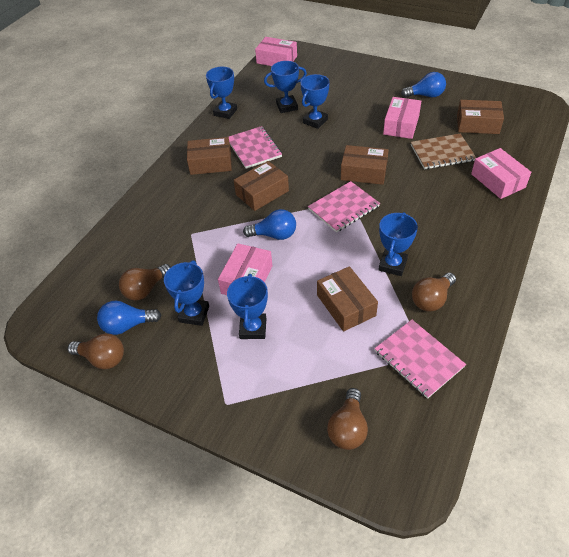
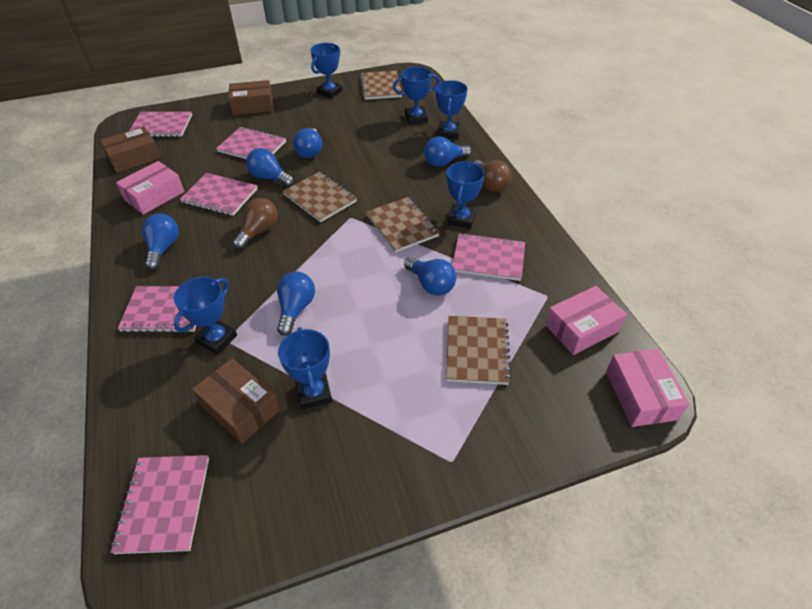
blue light bulb: 3 -> 6
brown box: 5 -> 3
brown light bulb: 4 -> 2
brown notebook: 1 -> 4
pink box: 4 -> 3
pink notebook: 3 -> 6

